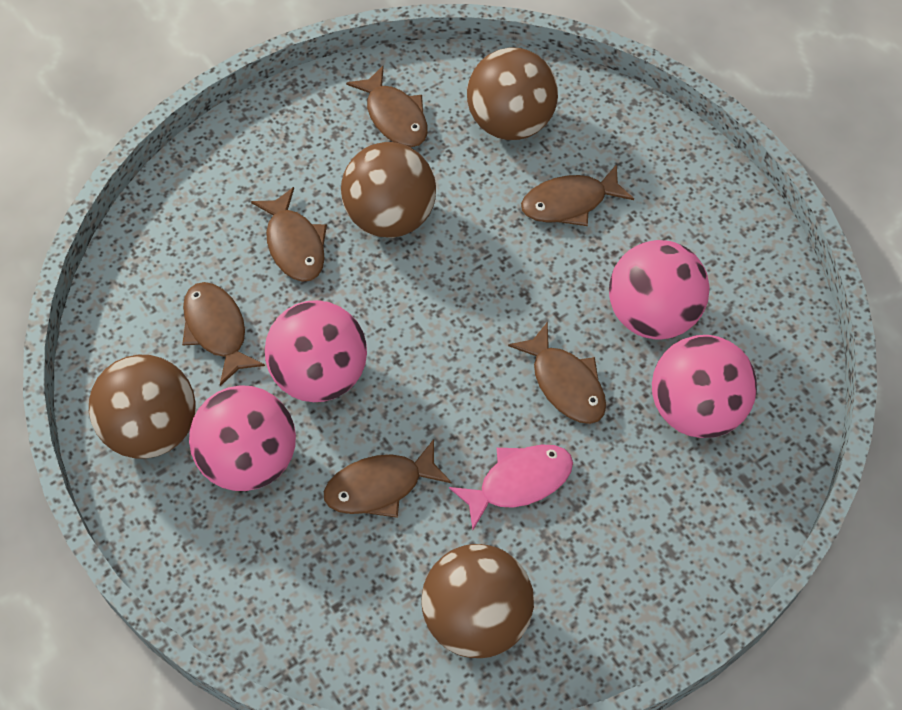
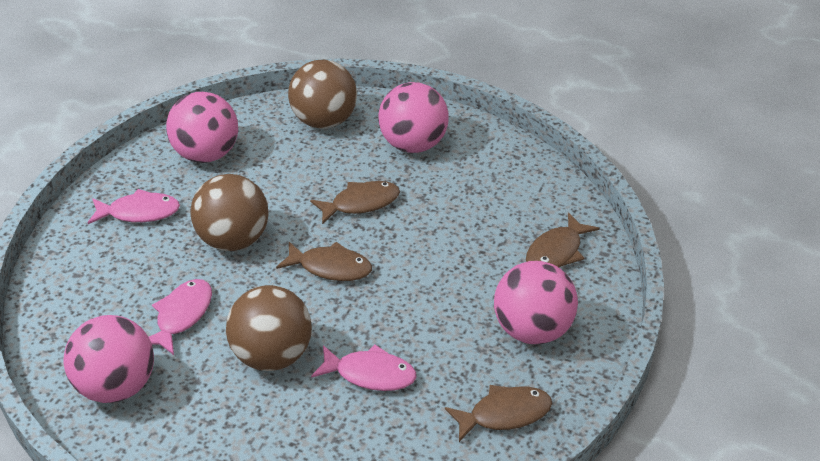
brown ball: 4 -> 3
brown fish: 6 -> 4
pink fish: 1 -> 3

